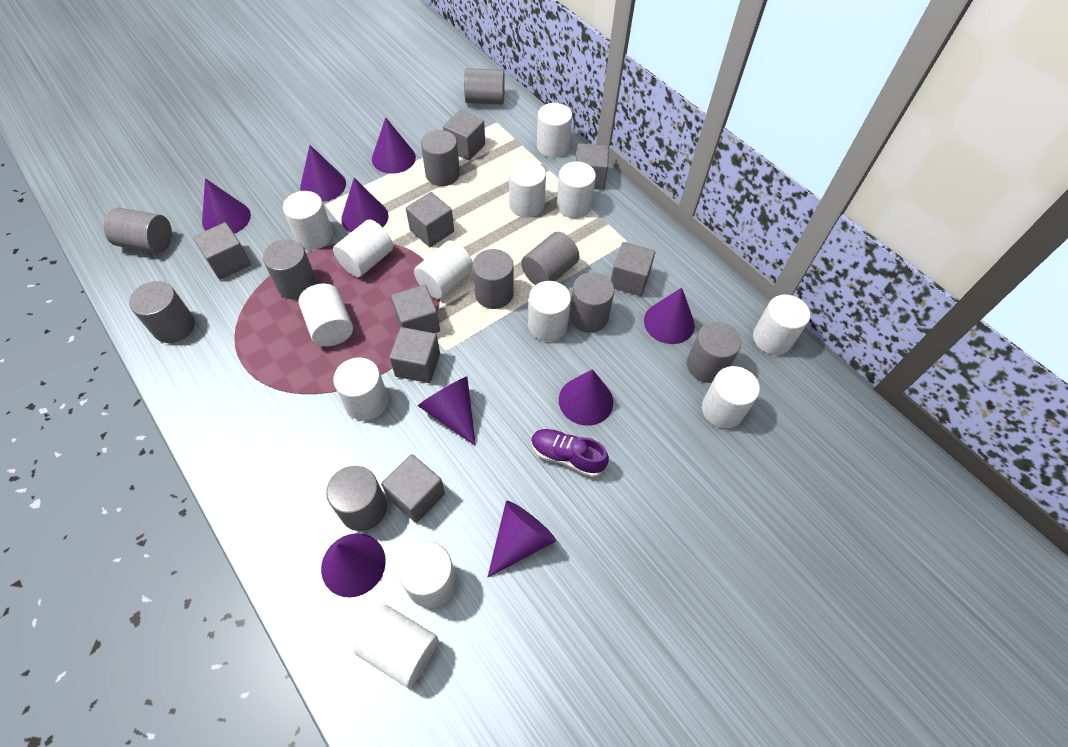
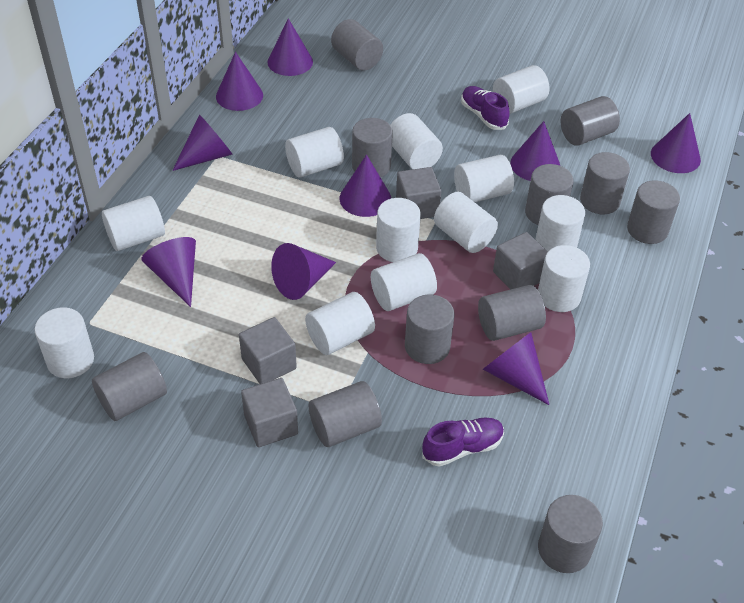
grey cube: 8 -> 4
grey cylinder: 10 -> 11
purple shoe: 1 -> 2
white cylinder: 13 -> 12

